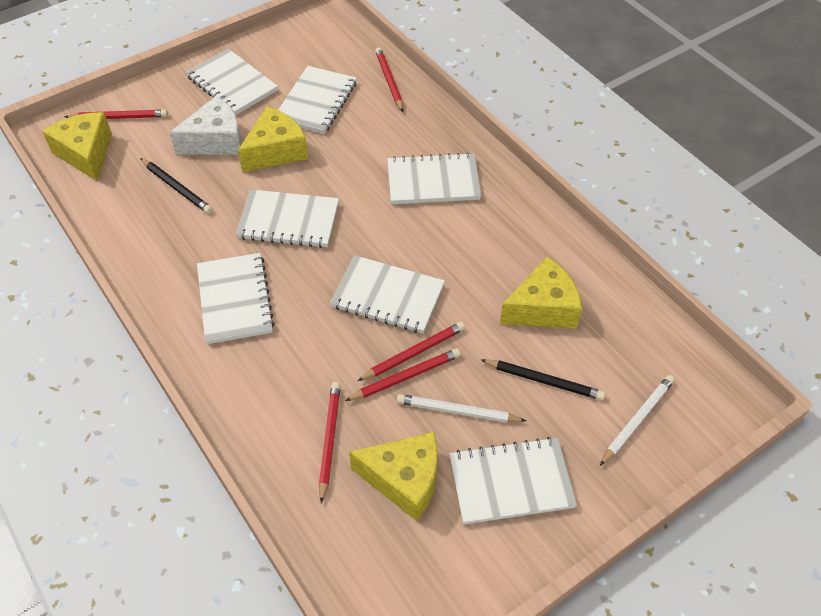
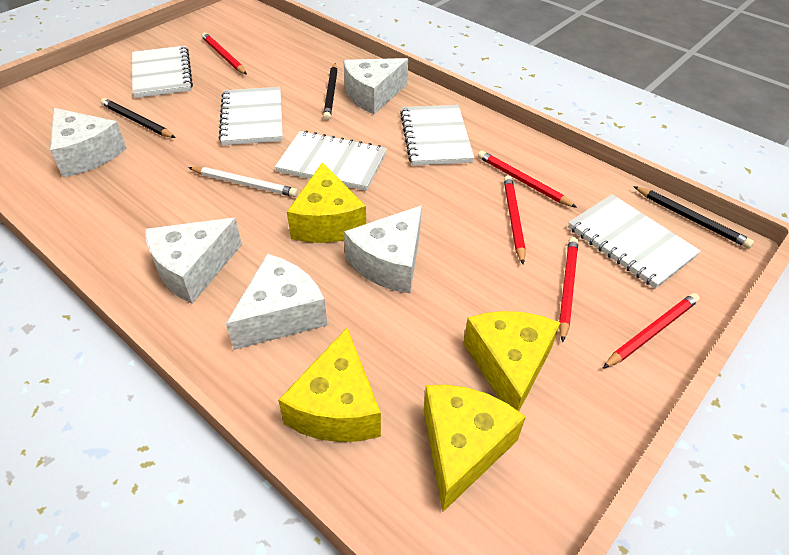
black pencil: 2 -> 3
white cheese: 1 -> 5
white notebook: 7 -> 5
white pencil: 2 -> 1

